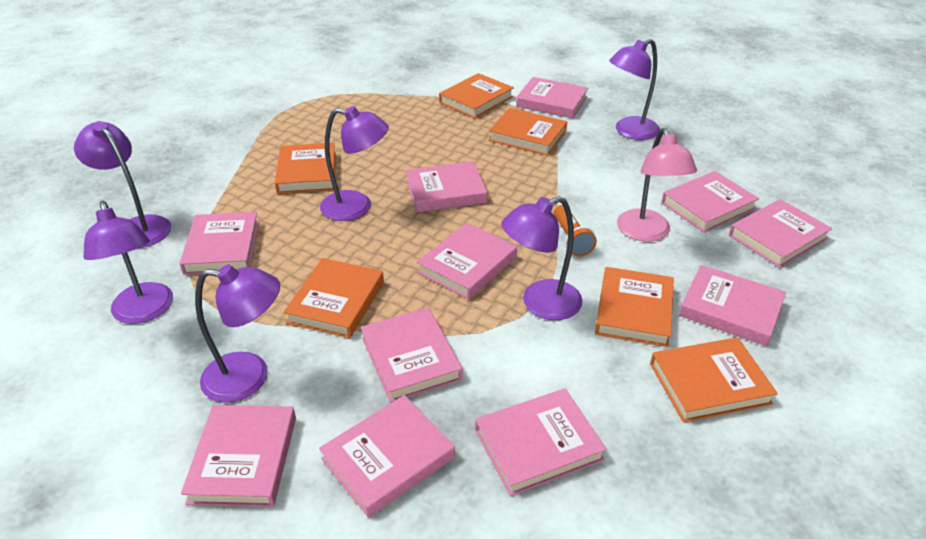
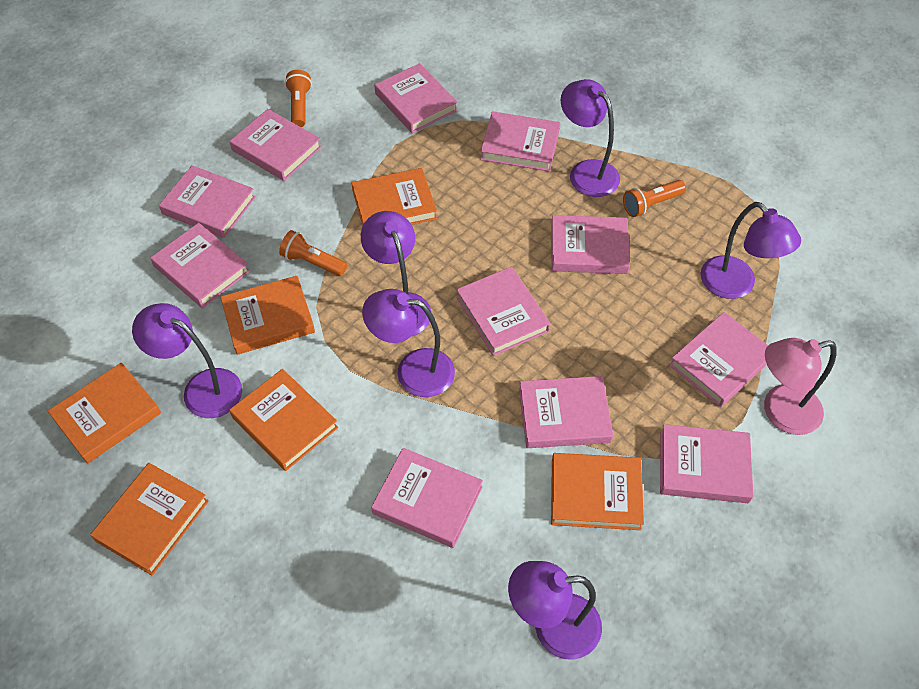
orange flashlight: 1 -> 3

